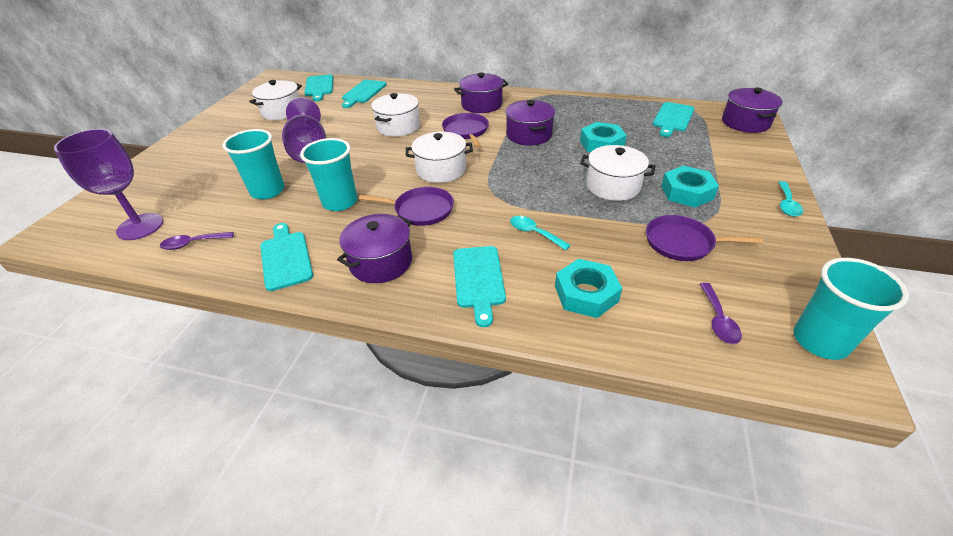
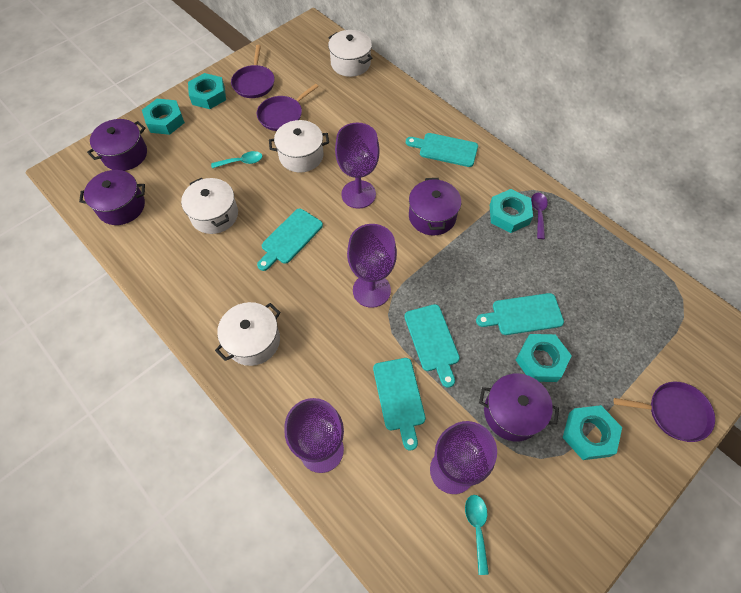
purple goblet: 2 -> 4
purple spoon: 2 -> 1
turquoise cup: 3 -> 0
turquoise nut: 3 -> 5

